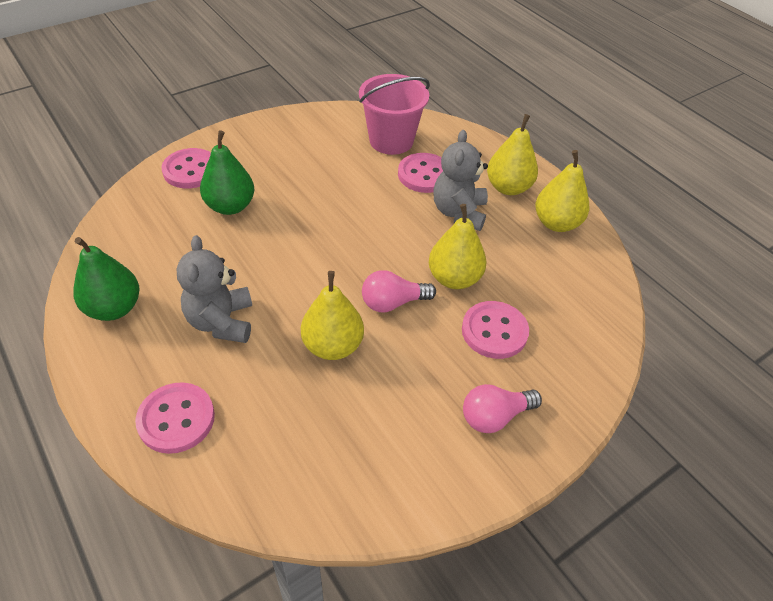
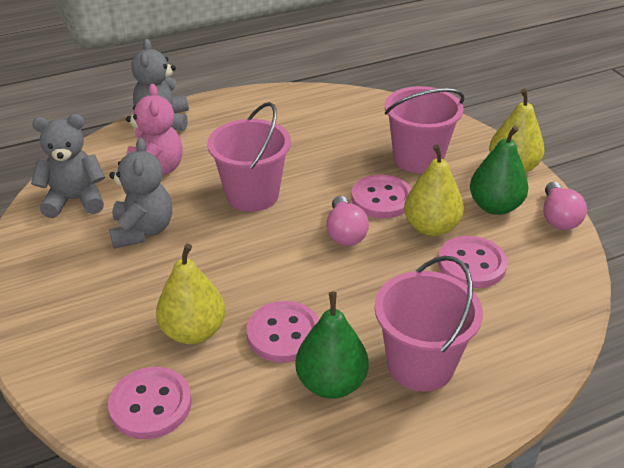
grey teddy bear: 2 -> 3
pink bucket: 1 -> 3
pink teddy bear: 0 -> 1
yellow pear: 4 -> 3

